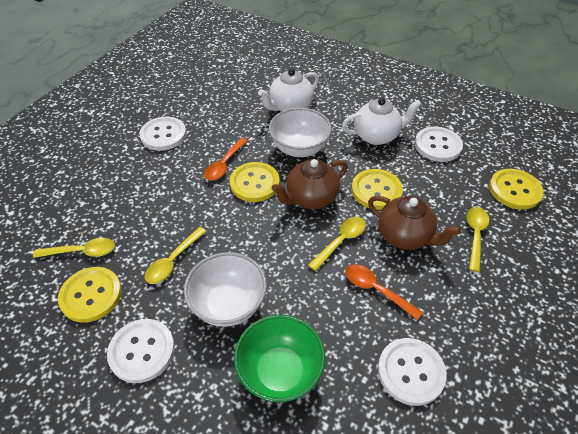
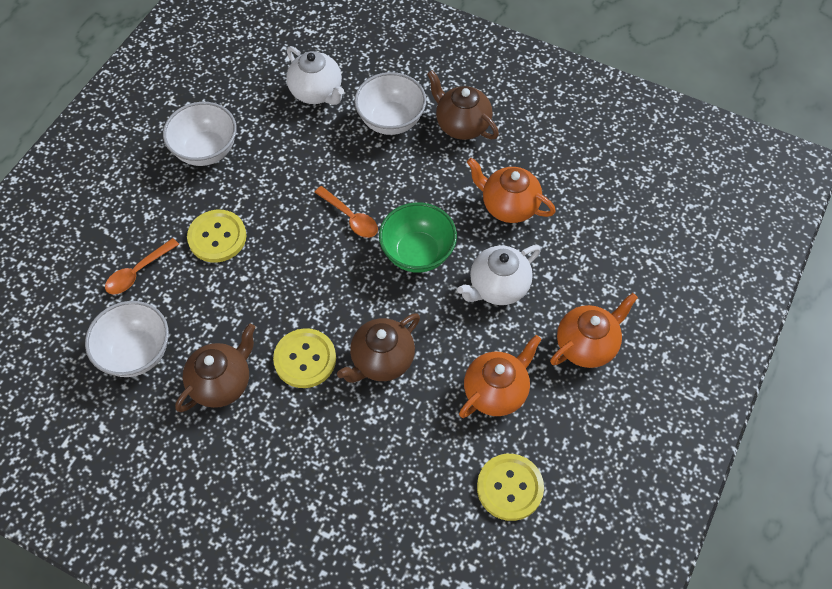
brown teapot: 2 -> 3
orange teapot: 0 -> 3
white bowl: 2 -> 3
white button: 4 -> 0
yellow button: 4 -> 3
yellow spoon: 4 -> 0

